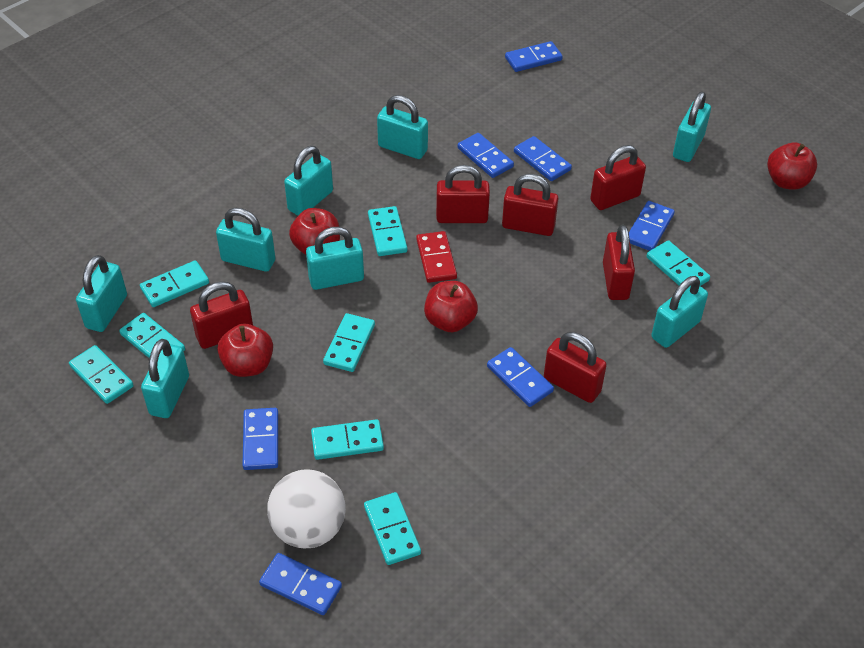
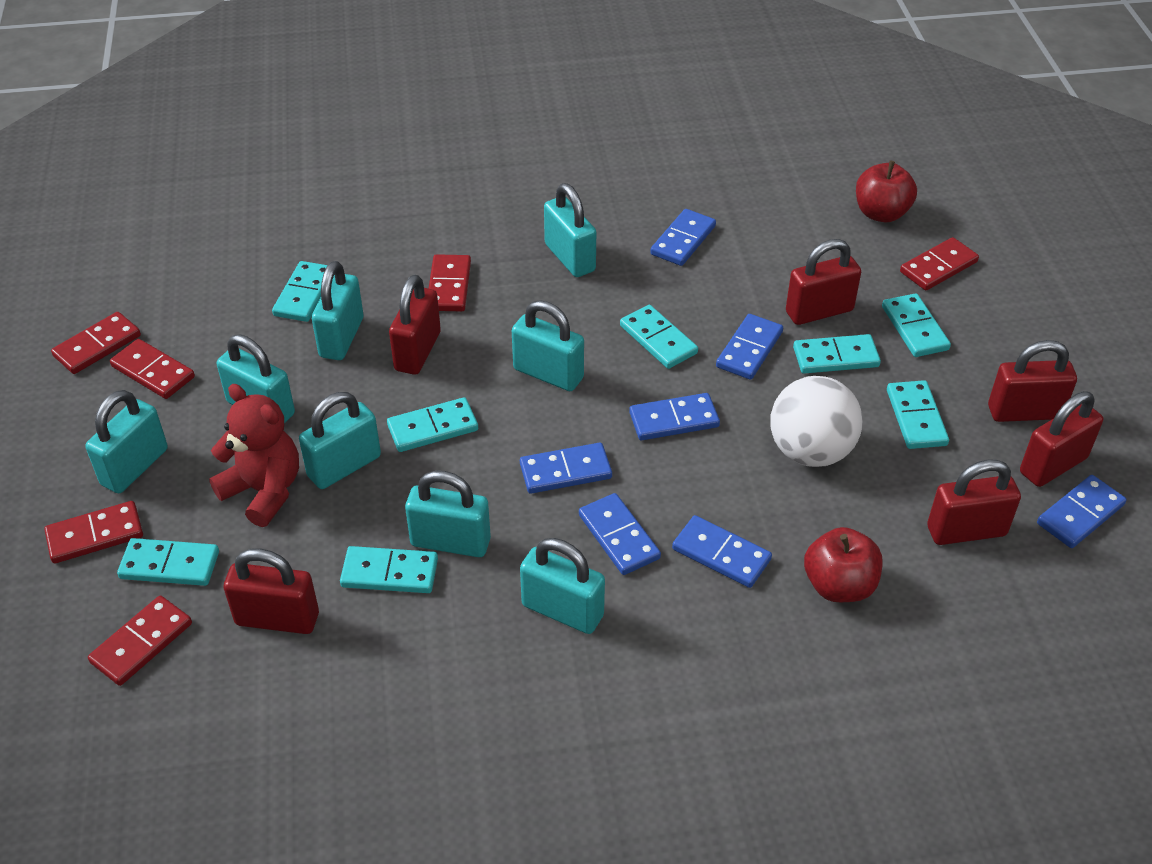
red apple: 4 -> 2
red domino: 1 -> 6
red teddy bear: 0 -> 1

